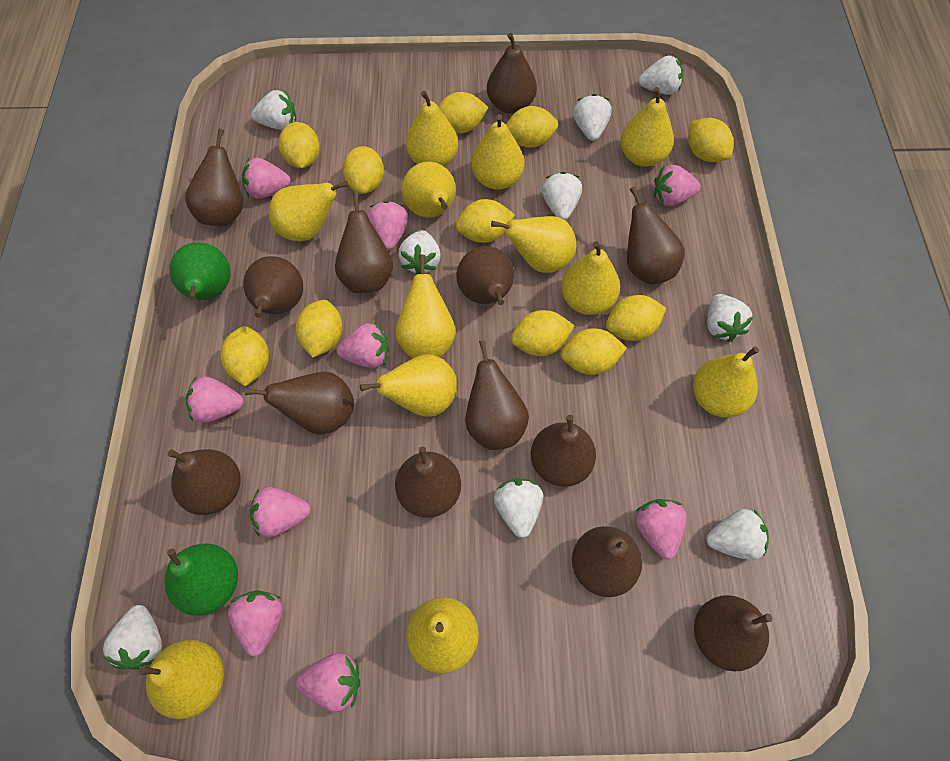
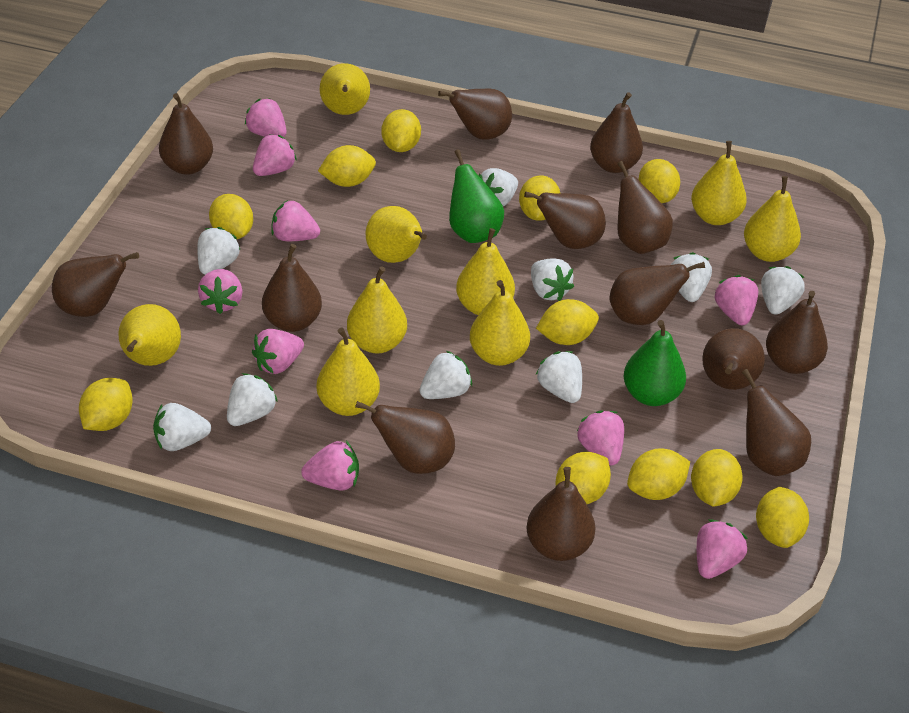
yellow pear: 12 -> 9

